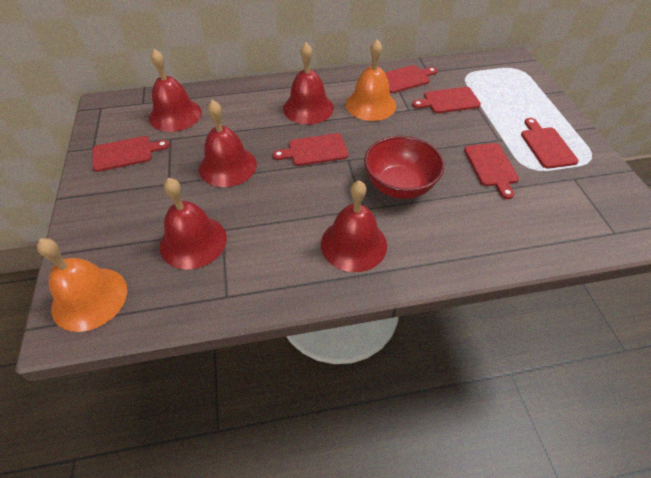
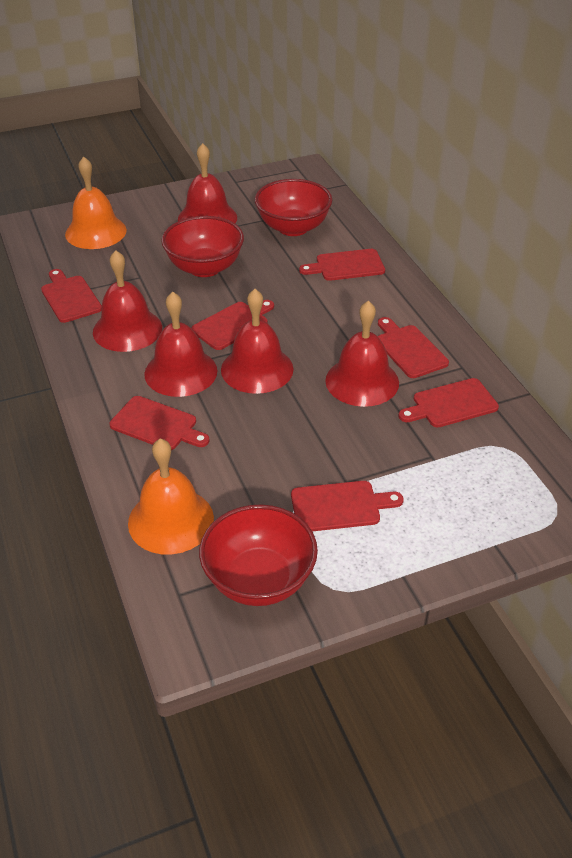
red bowl: 1 -> 3
red cutting board: 6 -> 7

